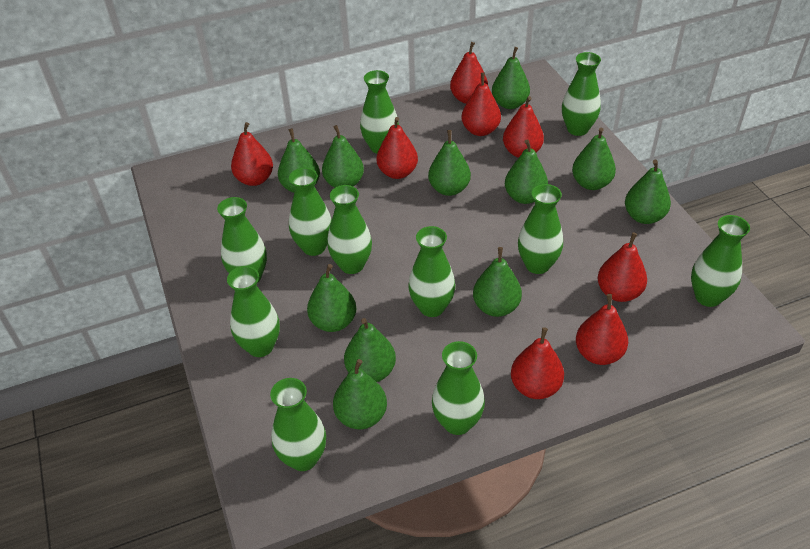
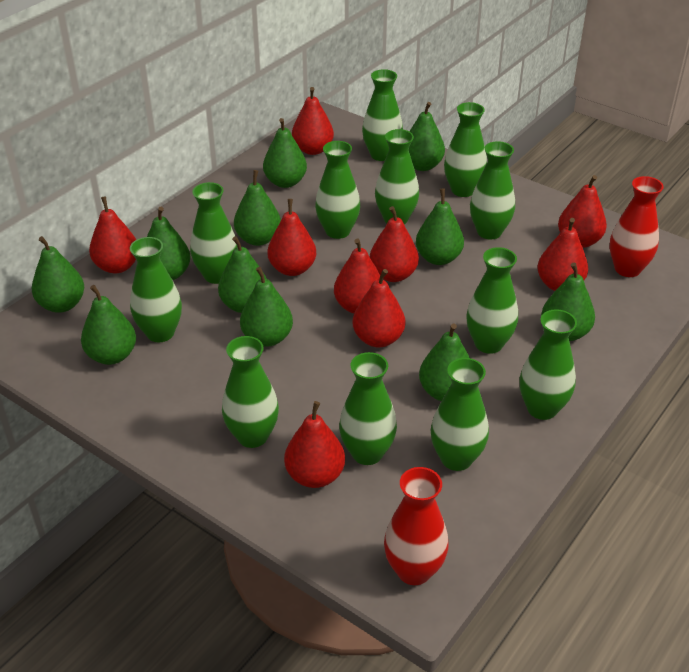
green vase: 11 -> 12
red pear: 8 -> 9
red vase: 0 -> 2

